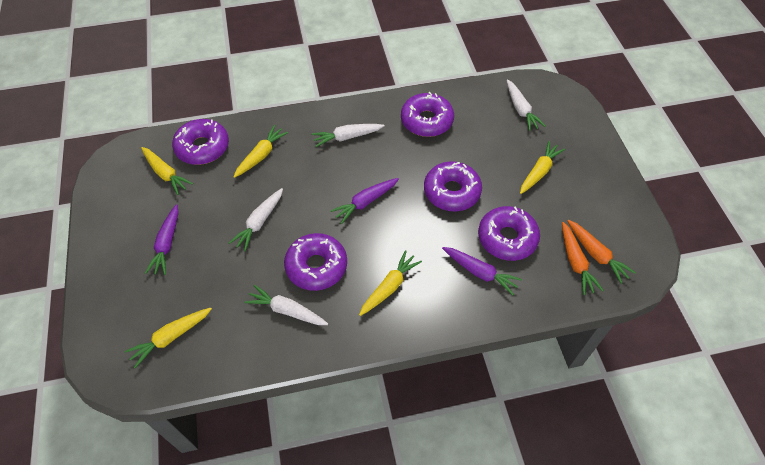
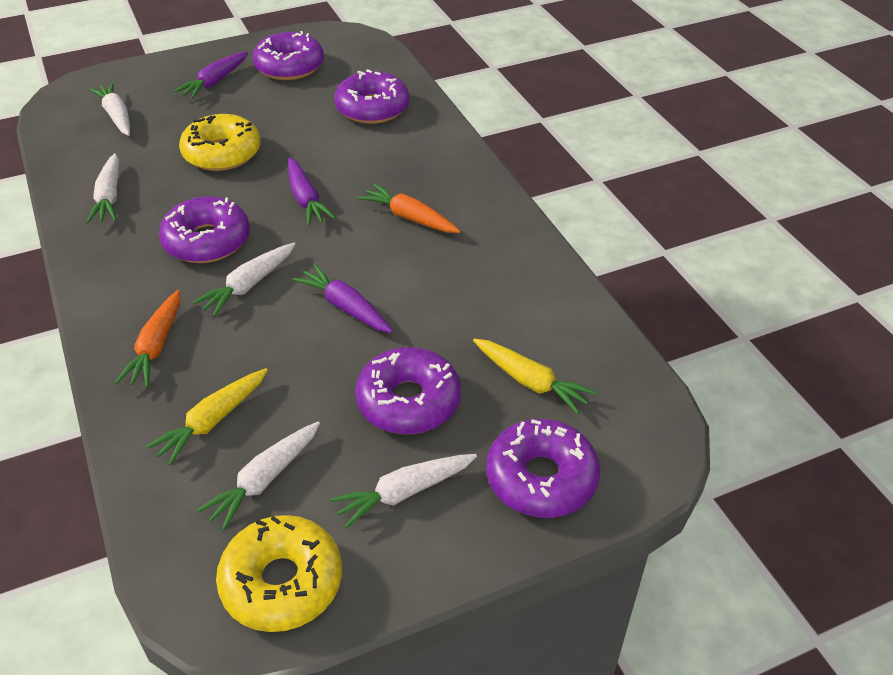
white carrot: 4 -> 5
yellow carrot: 5 -> 2
yellow donut: 0 -> 2

